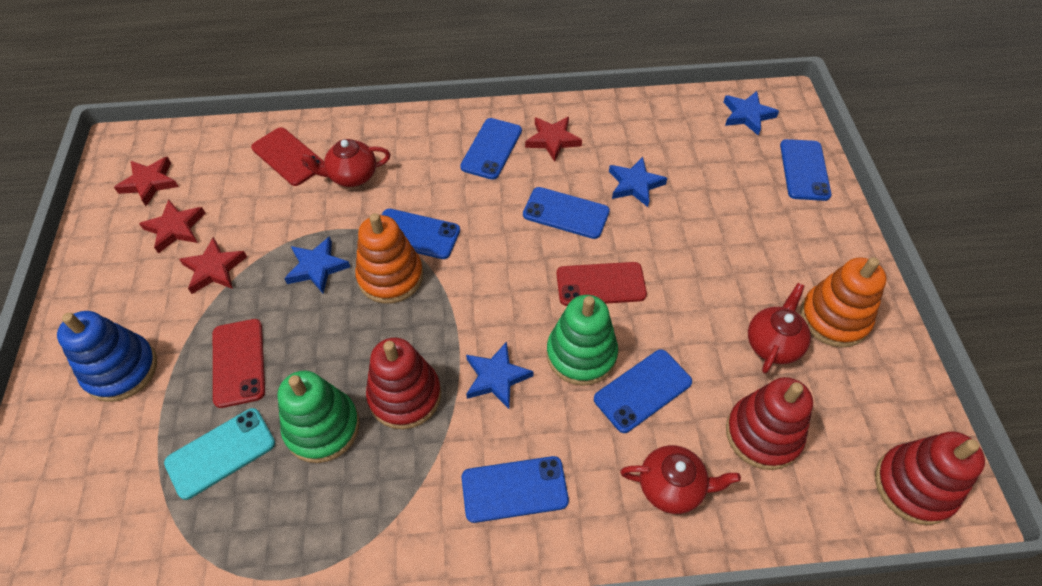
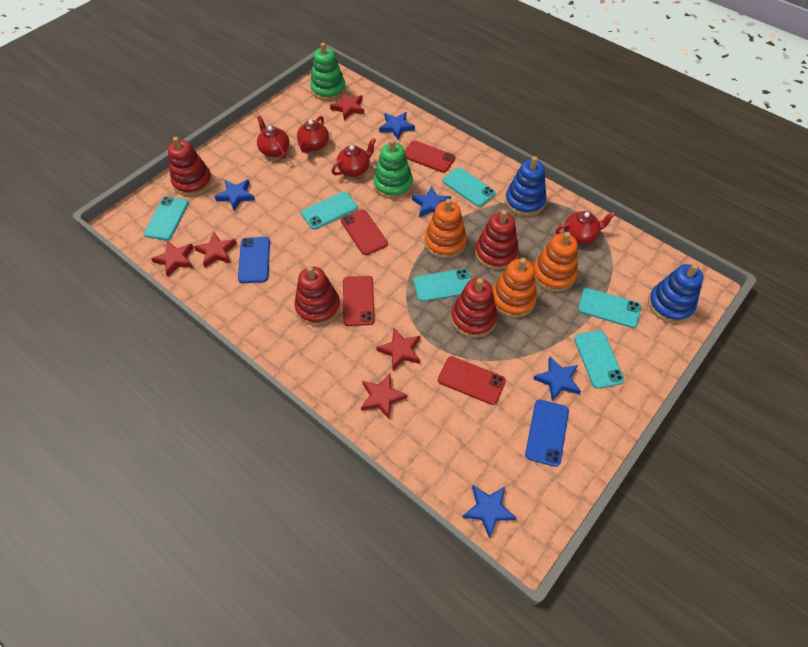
blue phone: 6 -> 2
blue stacking toy: 1 -> 2
blue star: 4 -> 5
orange stacking toy: 2 -> 3
red phone: 3 -> 4
red stacking toy: 3 -> 4
red star: 4 -> 5
red teapot: 3 -> 4
turquoise phone: 1 -> 6

